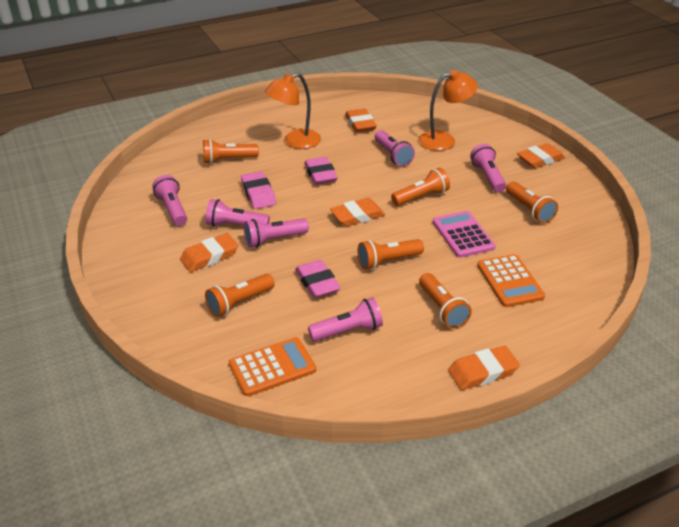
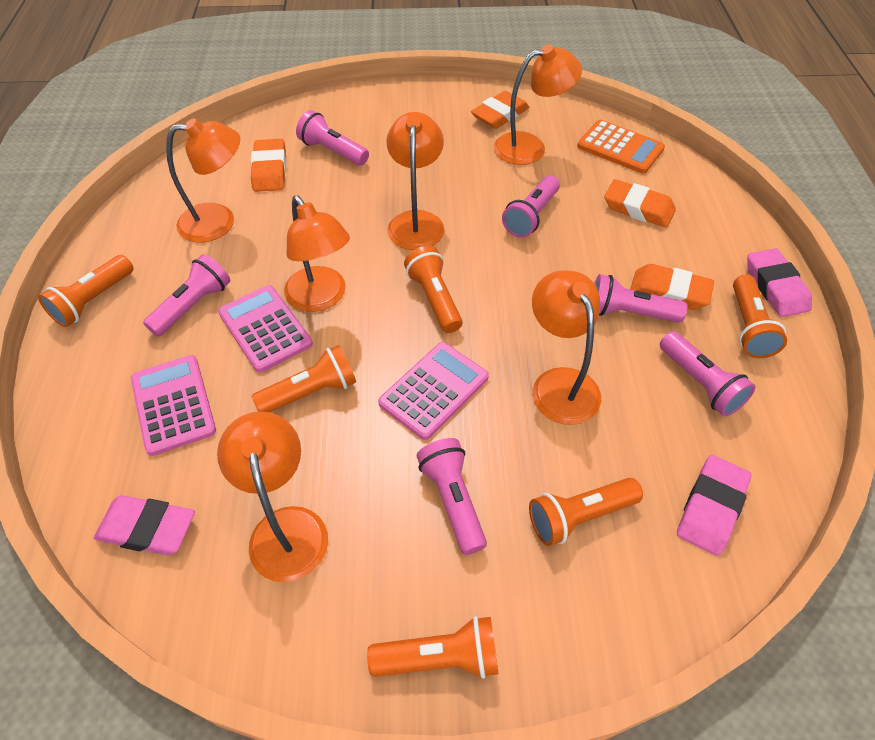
orange calculator: 2 -> 1
orange eraser: 5 -> 4
orange lamp: 2 -> 6
pink calculator: 1 -> 3

